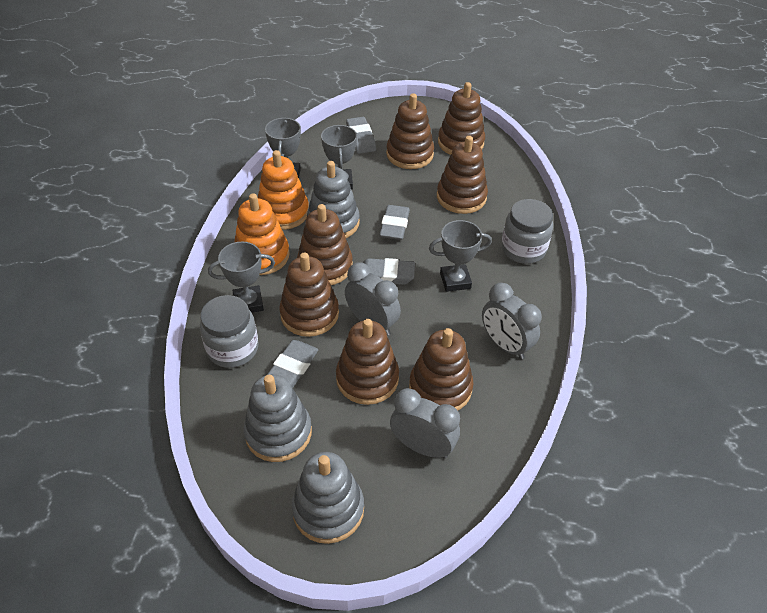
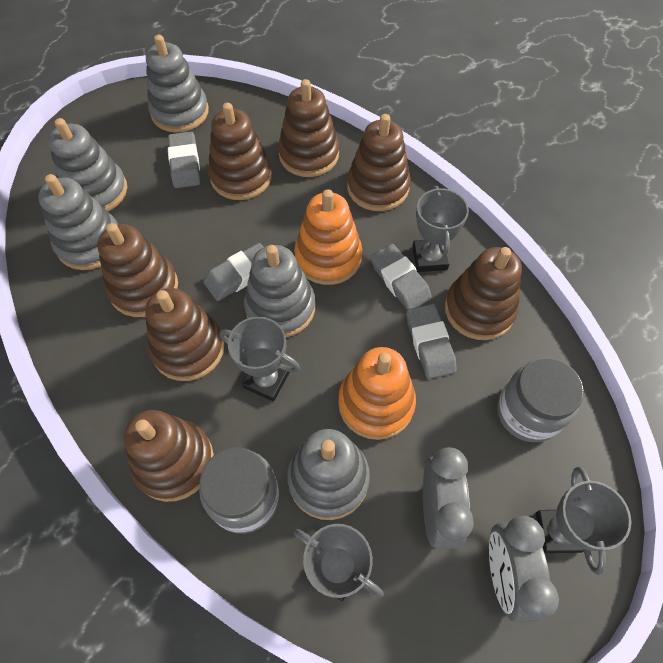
grey clock: 3 -> 2
grey stacking toy: 3 -> 5

